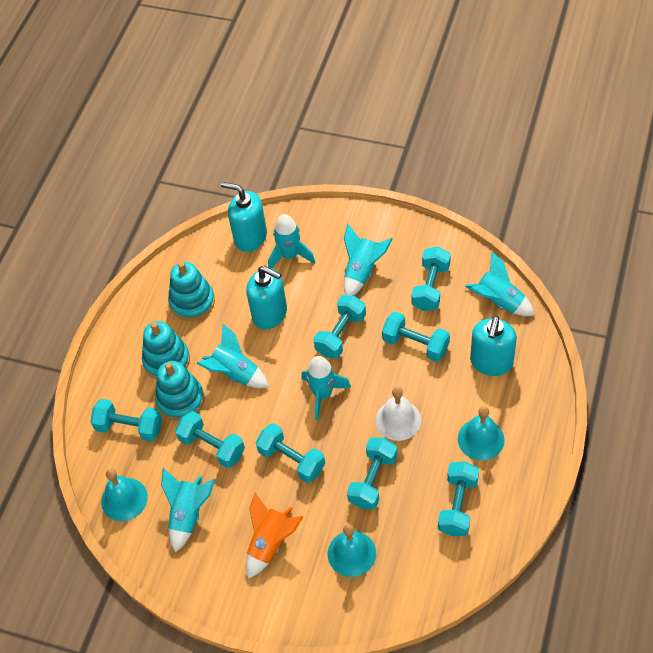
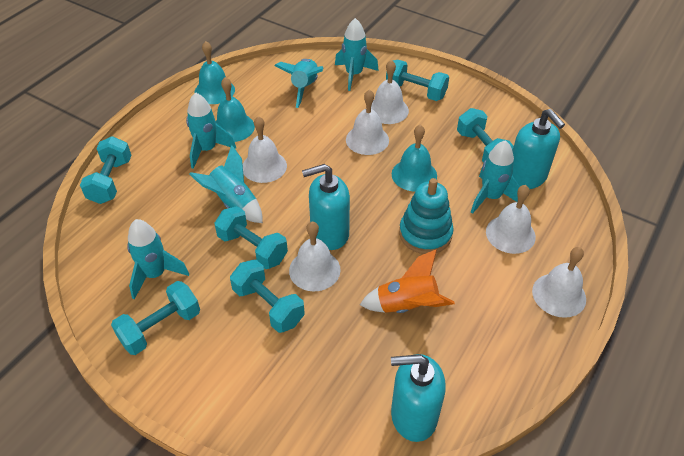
turquoise dumbbell: 8 -> 6
turquoise stacking toy: 3 -> 1
white bell: 1 -> 6

